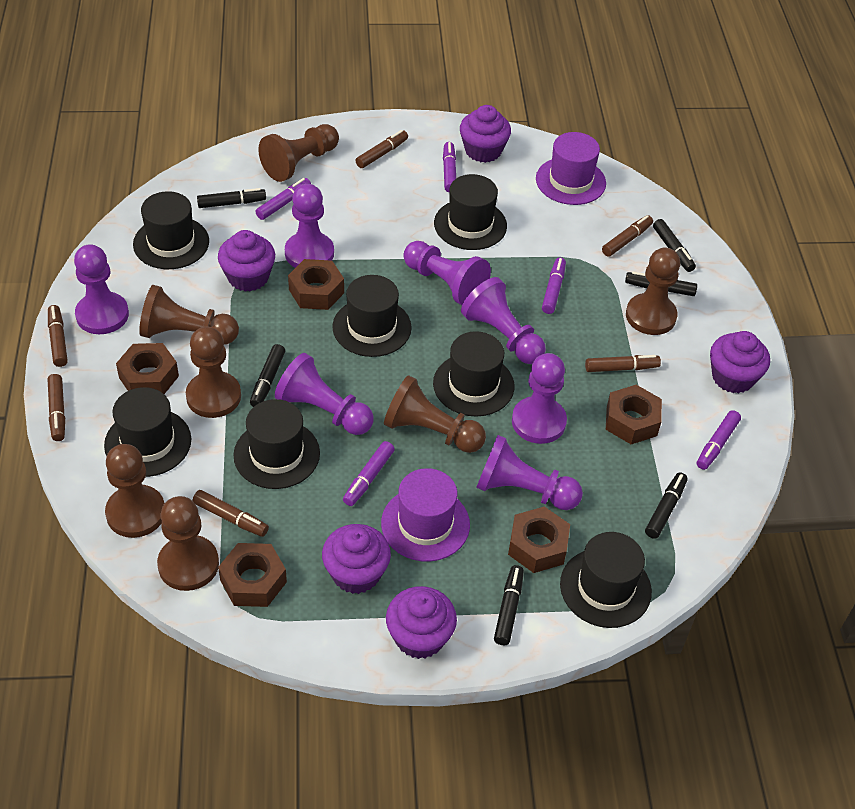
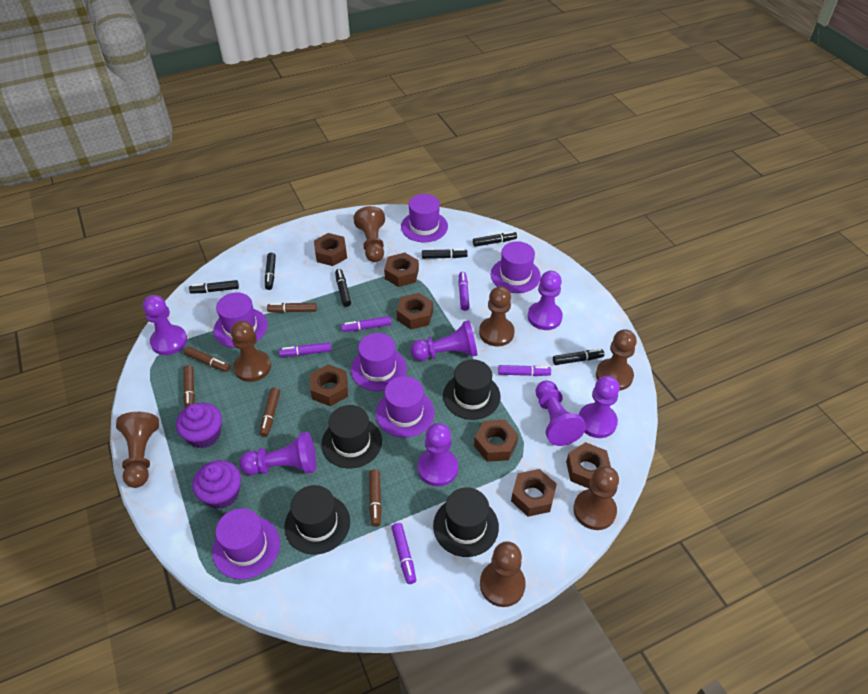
black hat: 7 -> 4
brown marker: 6 -> 5
brown nut: 5 -> 7
purple cupcake: 5 -> 2
purple hat: 2 -> 6

